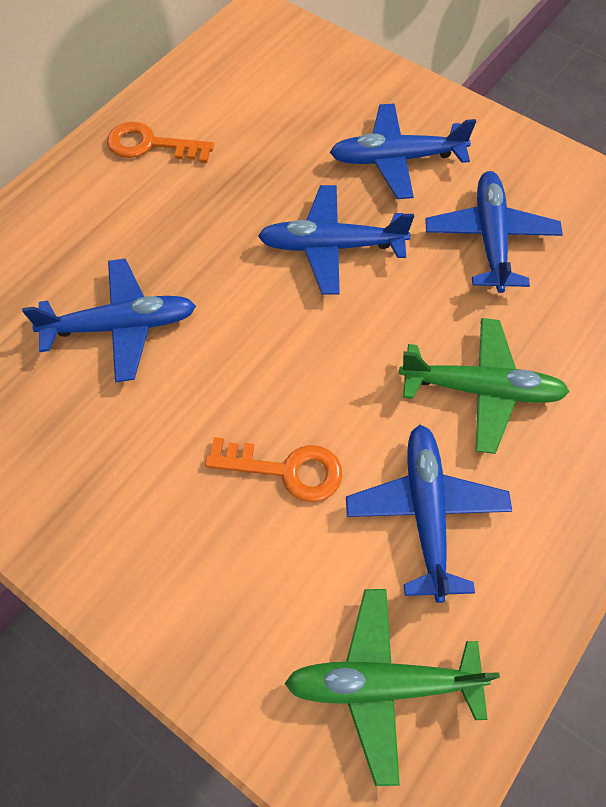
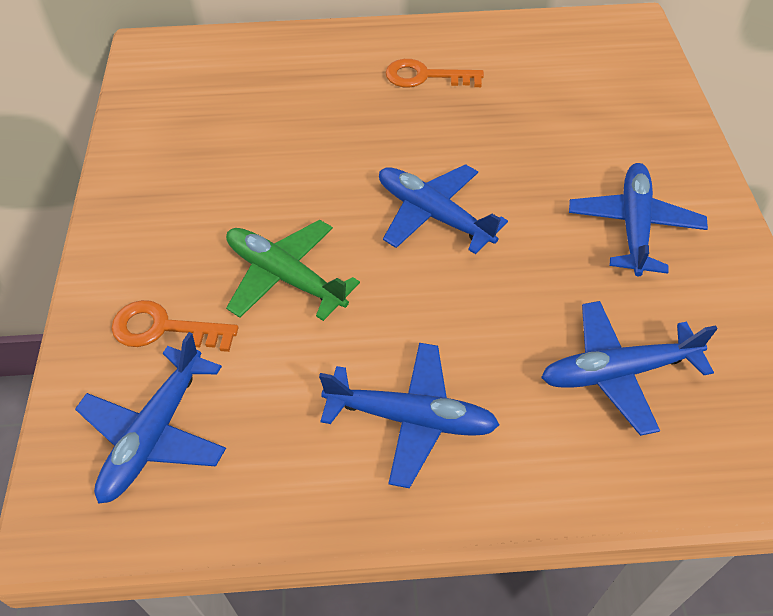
green plane: 2 -> 1

